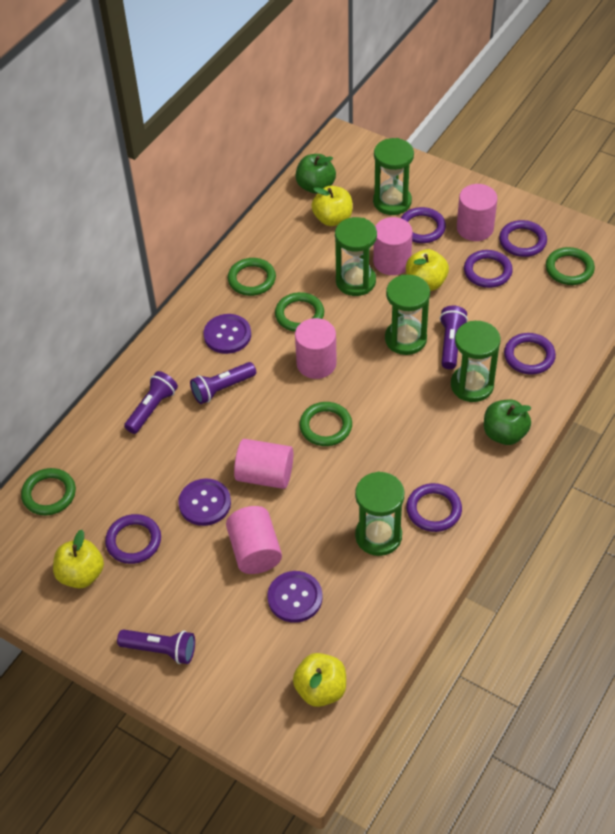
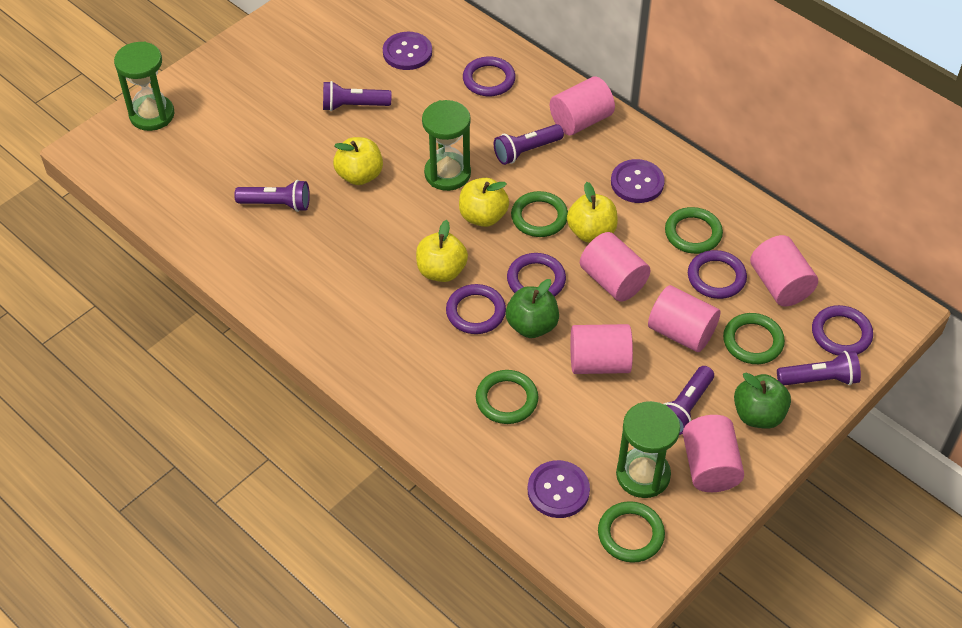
green hourglass: 5 -> 3
pink cylinder: 5 -> 6
purple flashlight: 4 -> 5
purple ring: 6 -> 5

